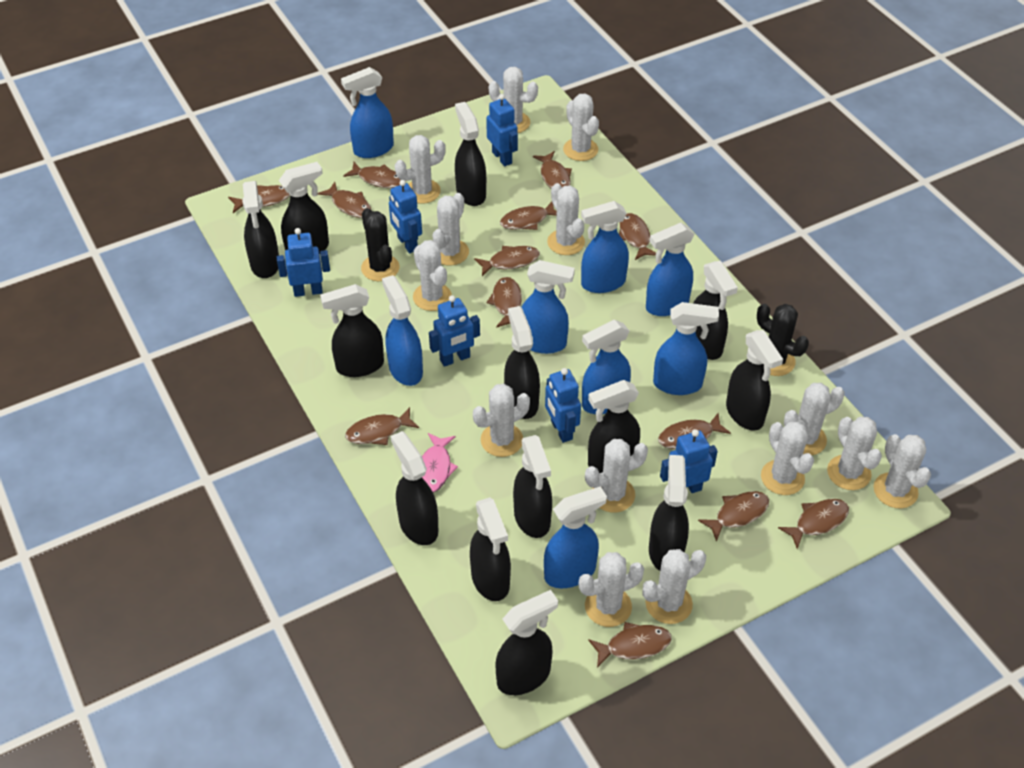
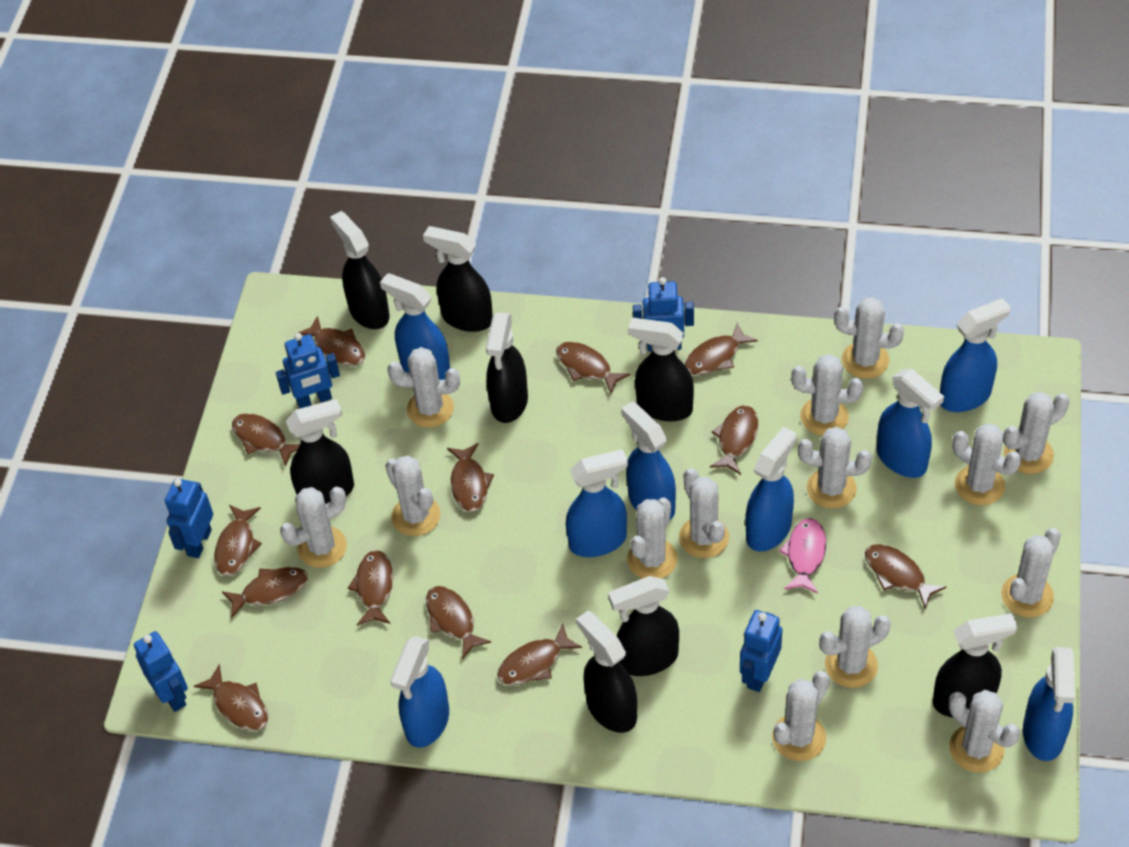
black cactus: 2 -> 0
black spray bottle: 13 -> 8
blue robot: 6 -> 5

